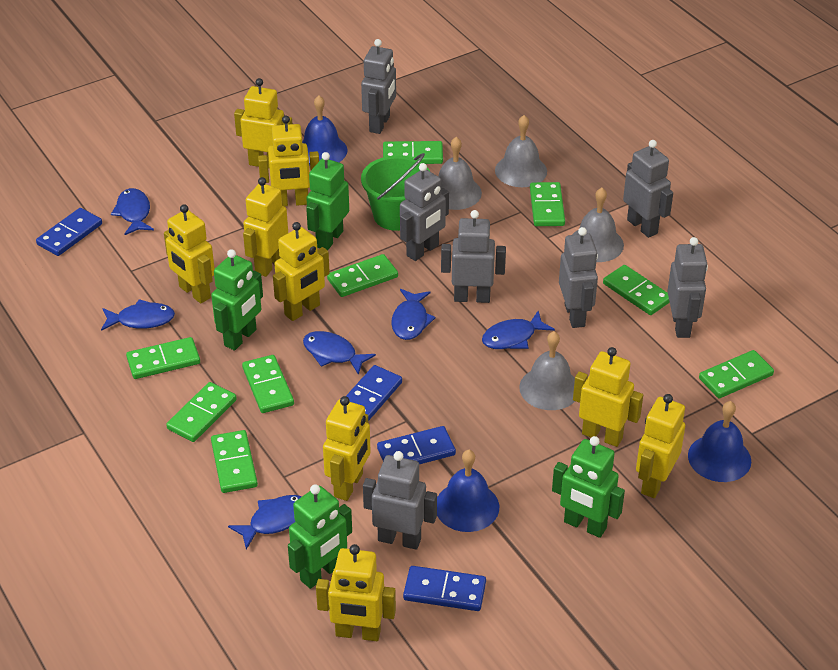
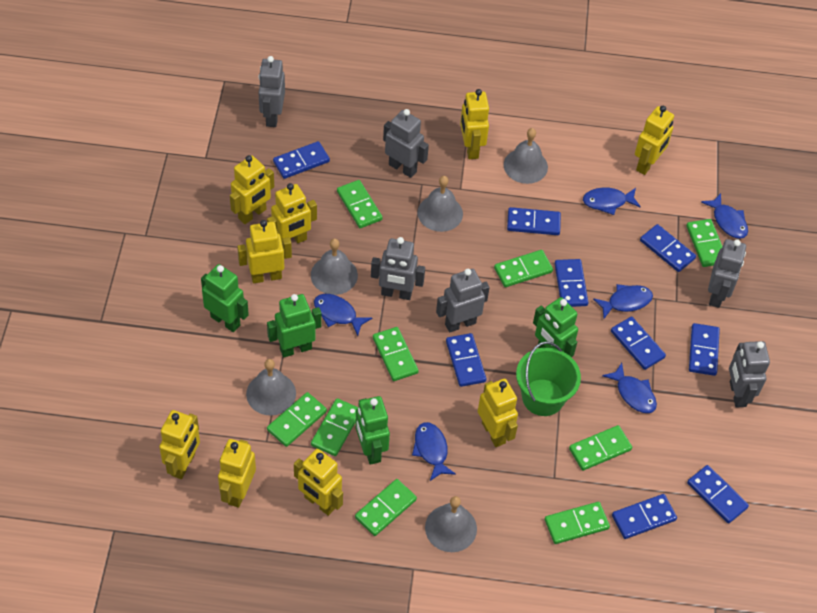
blue bell: 3 -> 0
blue domino: 4 -> 9
grey bell: 4 -> 5
grey robot: 7 -> 6

